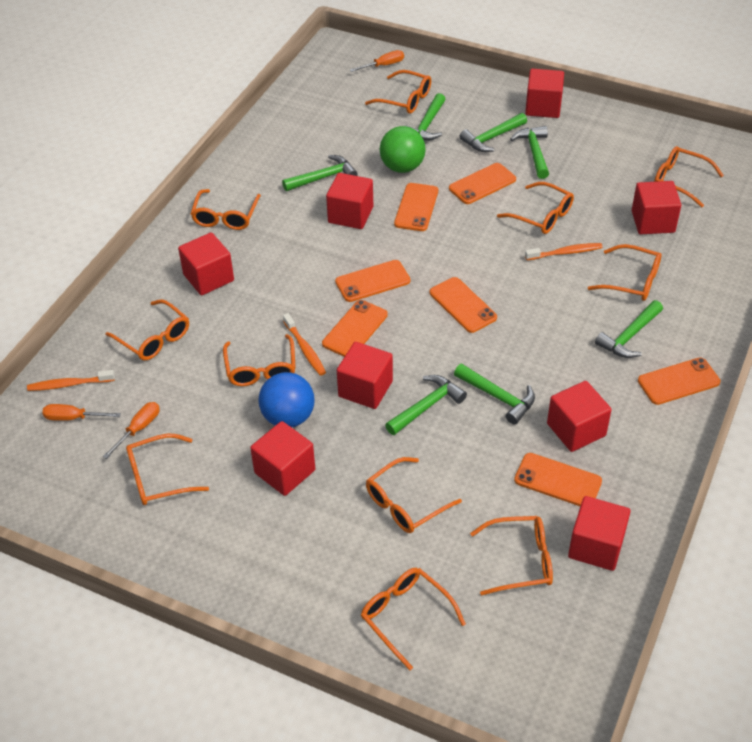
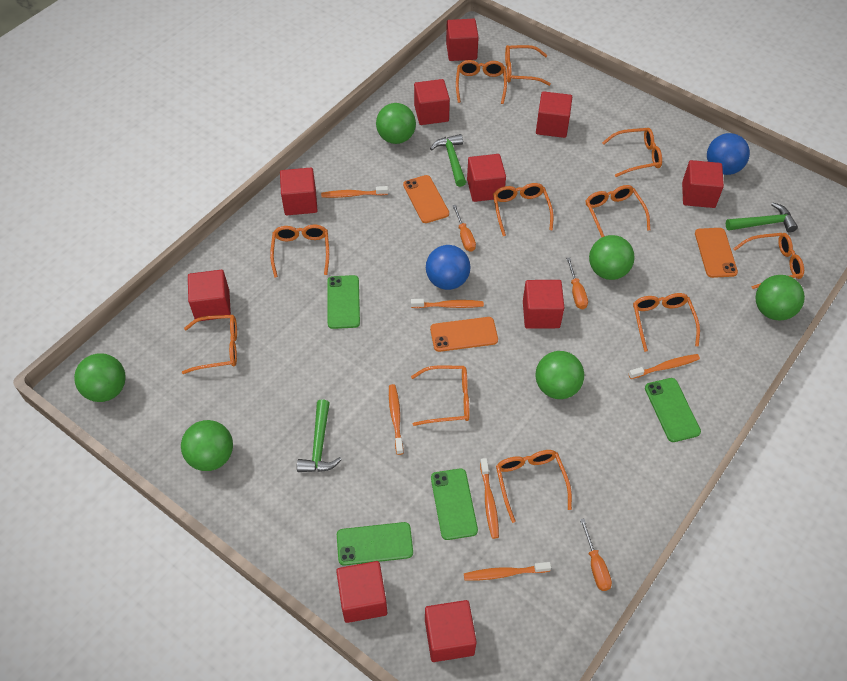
blue ball: 1 -> 2
green ball: 1 -> 6
green hammer: 7 -> 3
green phone: 0 -> 4
orange phone: 7 -> 3
orange toothbrush: 3 -> 6
red cube: 8 -> 10

